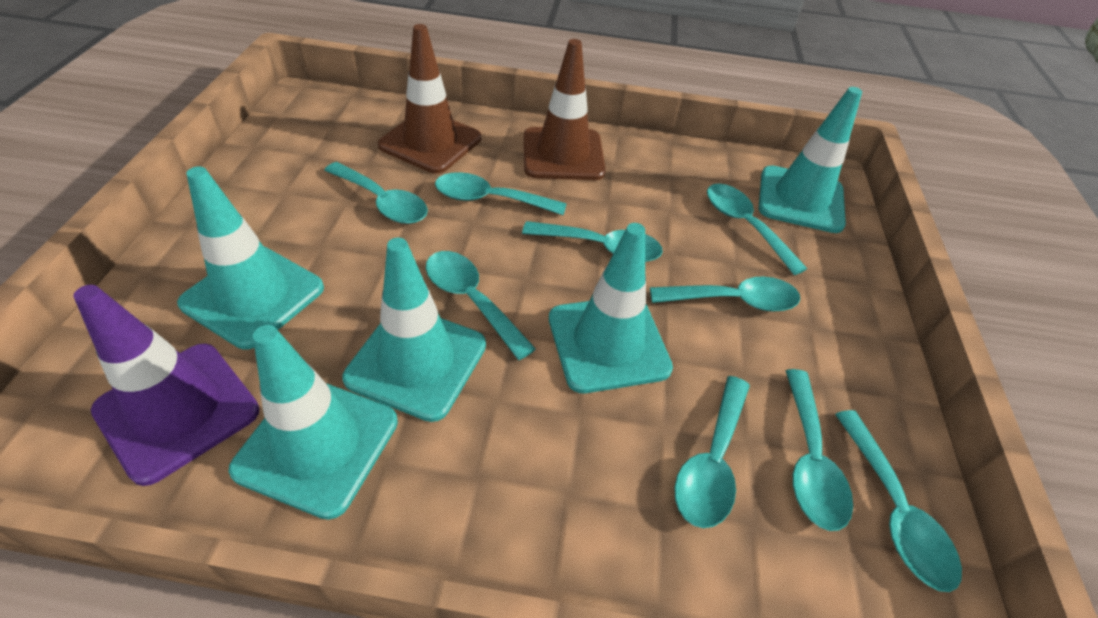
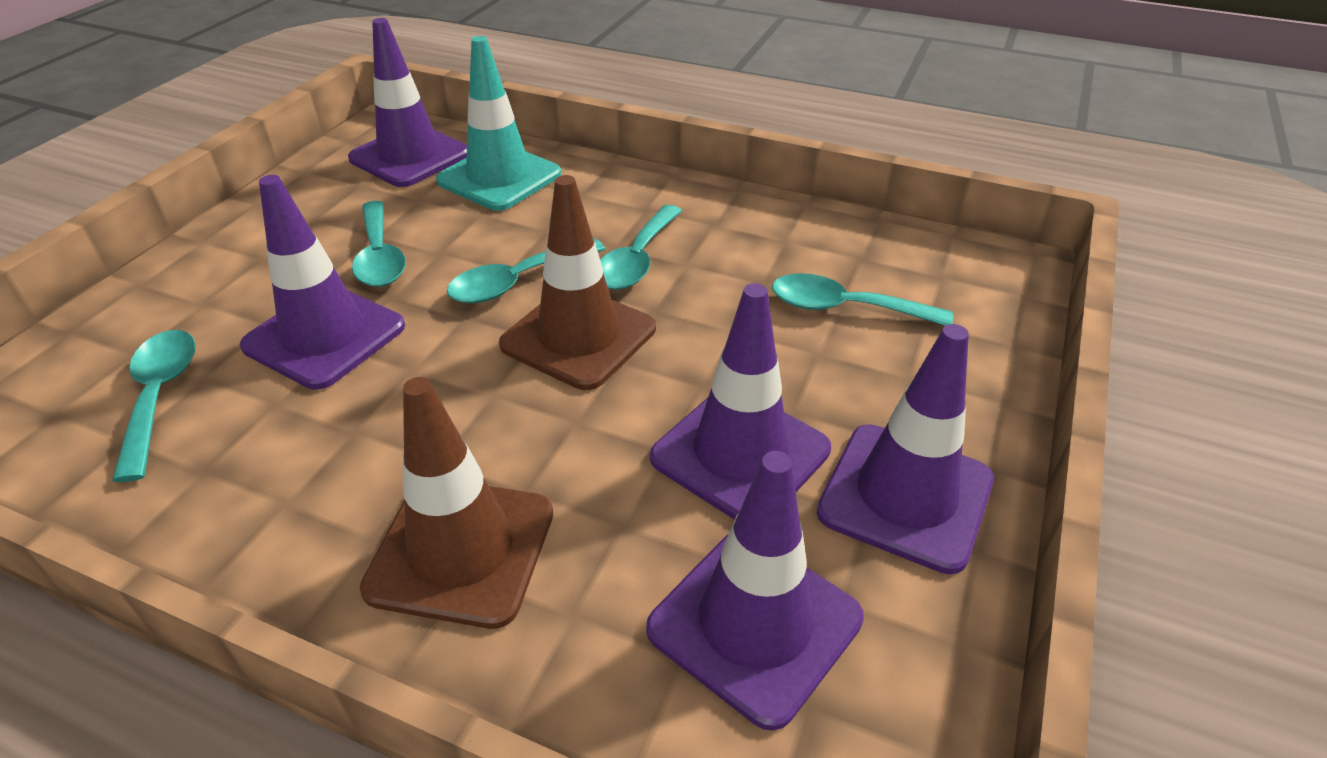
purple traffic cone: 1 -> 5
turquoise spoon: 9 -> 5
turquoise traffic cone: 5 -> 1

